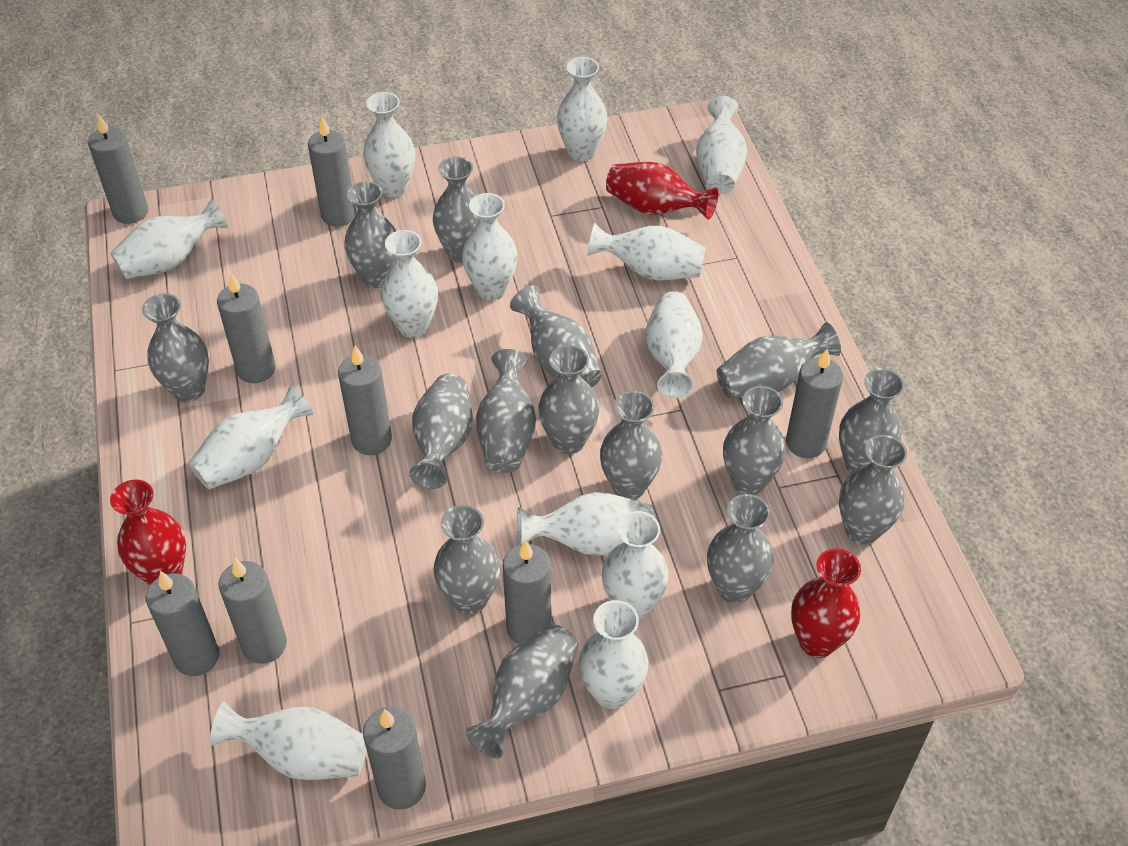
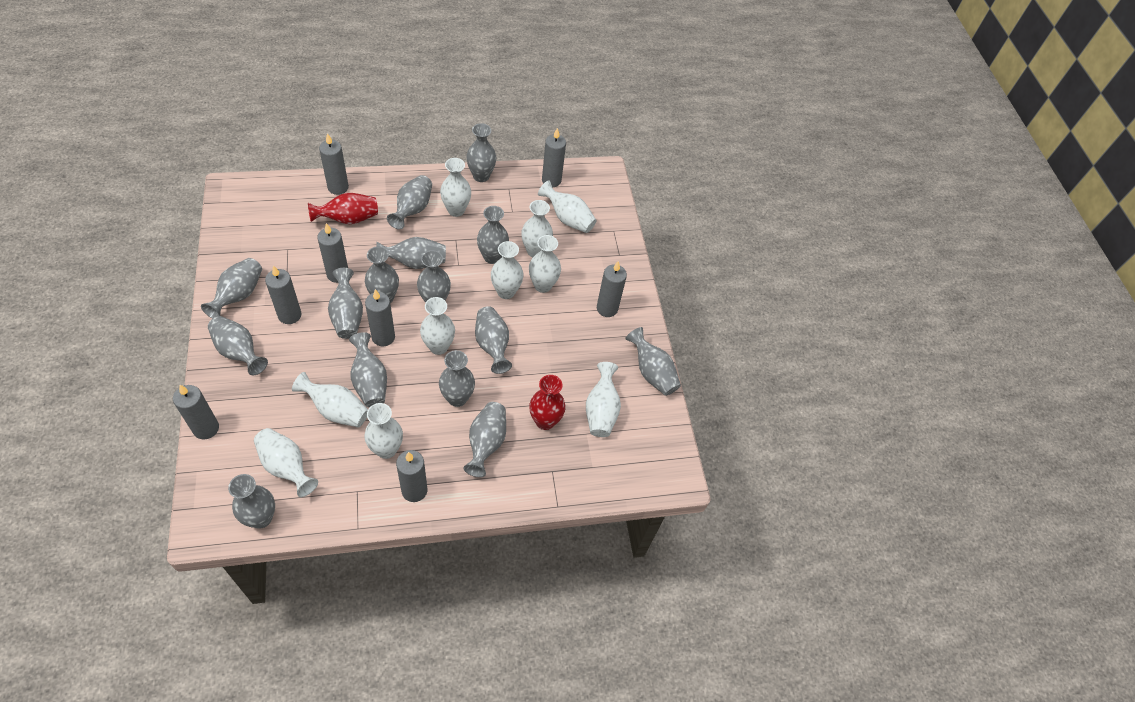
grey candle: 9 -> 8
red vase: 3 -> 2
white vase: 13 -> 10

